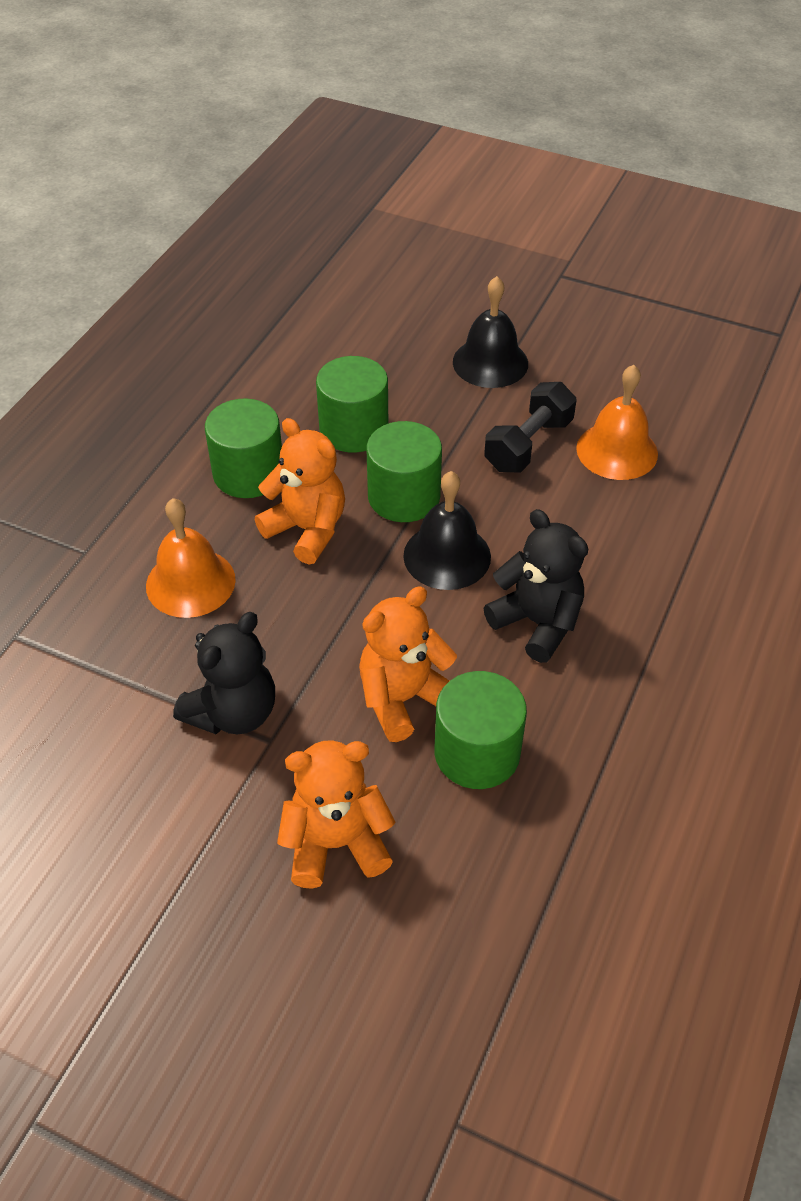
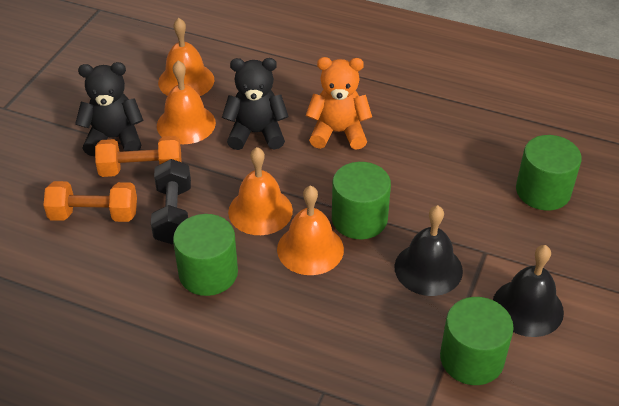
orange bell: 2 -> 4
orange dumbbell: 0 -> 2
orange teddy bear: 3 -> 1

